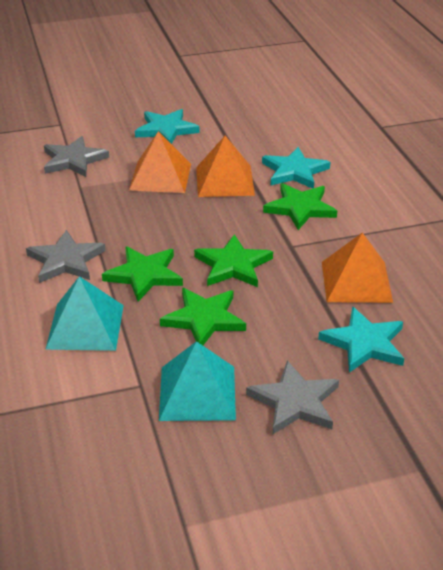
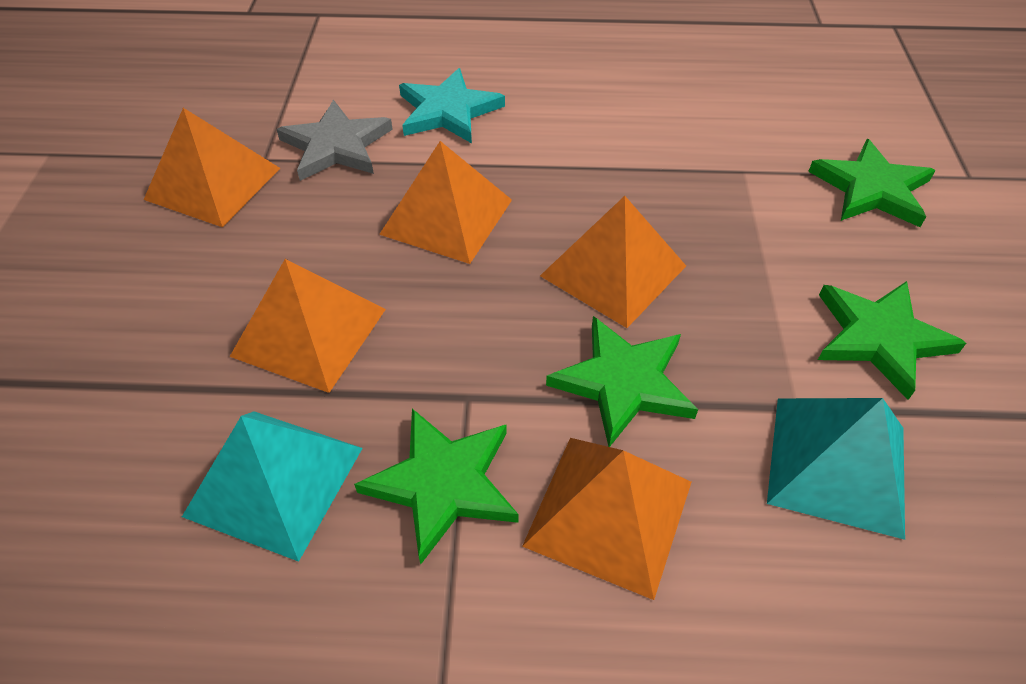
grey star: 3 -> 1
orange pyramid: 3 -> 5
turquoise star: 3 -> 1

